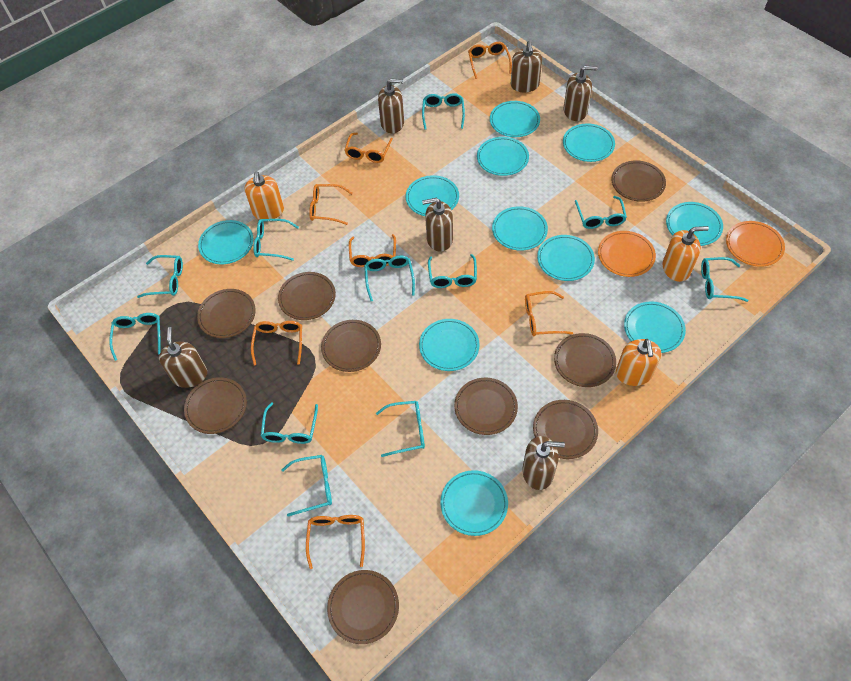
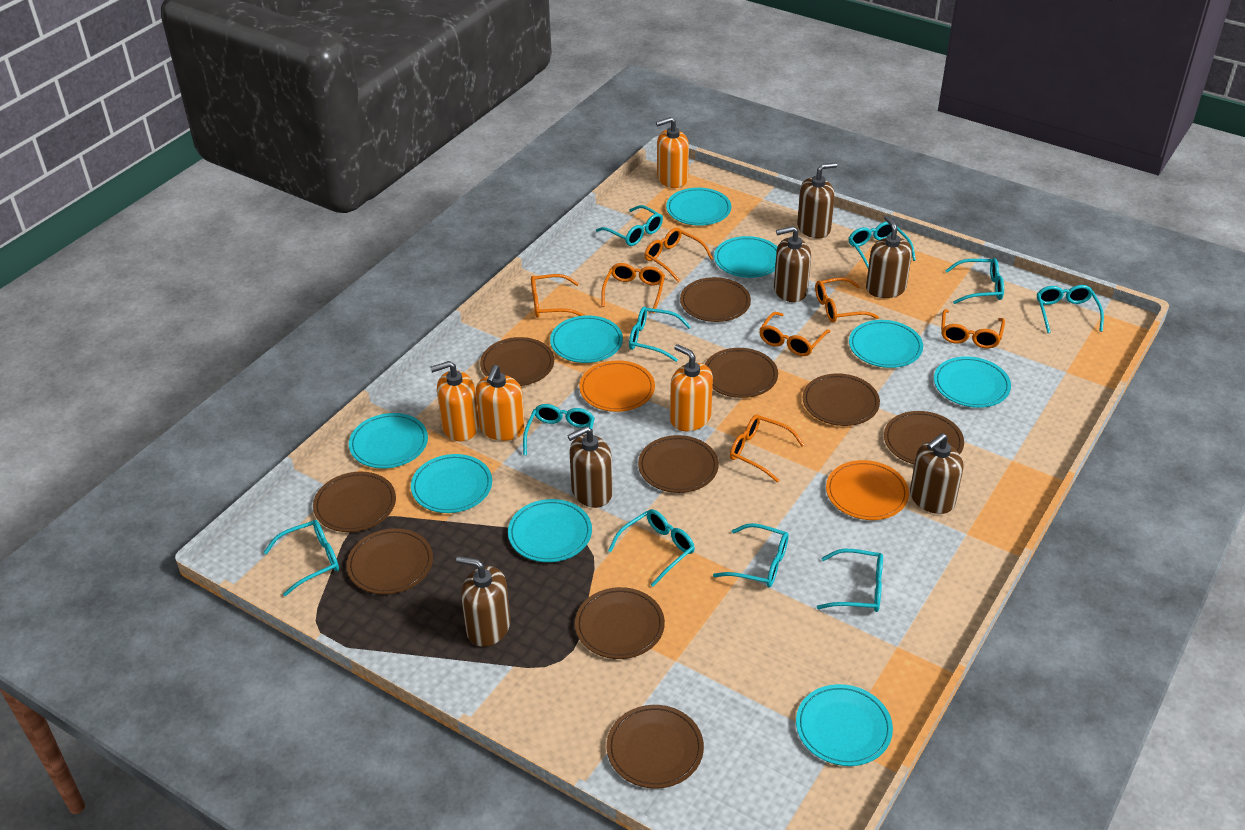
brown plate: 9 -> 10
orange soap dispenser: 3 -> 4
turquoise glasses: 11 -> 10
turquoise plate: 11 -> 9

